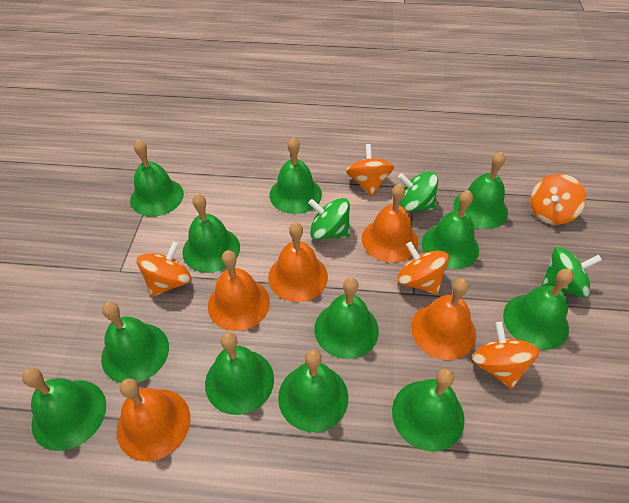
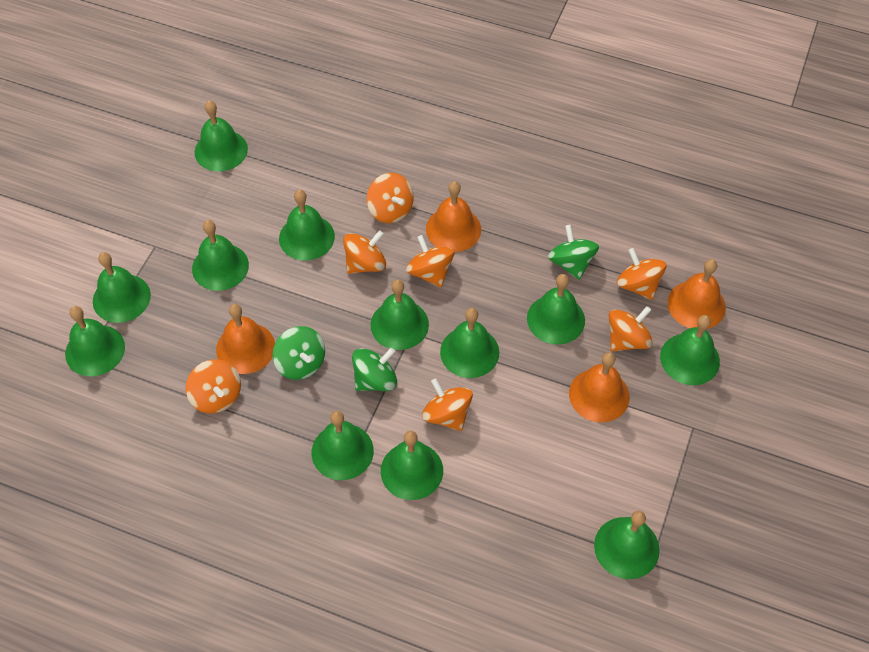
orange bell: 5 -> 4
orange spinning top: 5 -> 7

